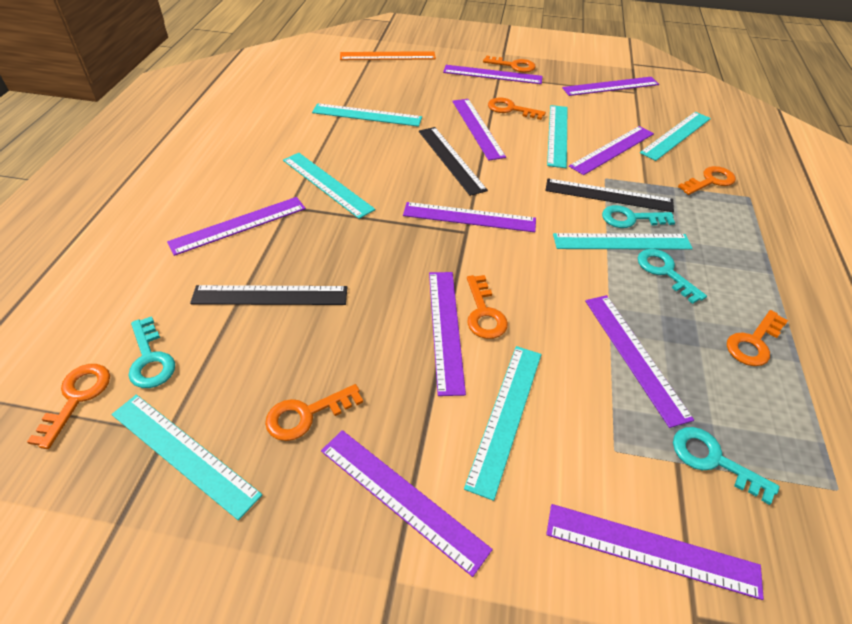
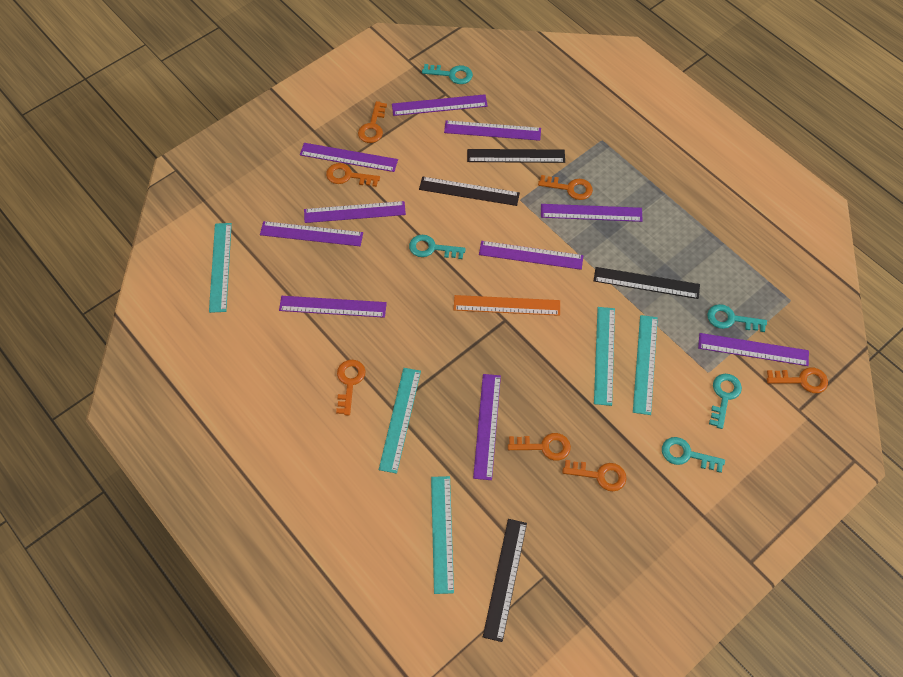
black ruler: 3 -> 4
turquoise key: 4 -> 5
turquoise ruler: 7 -> 5

